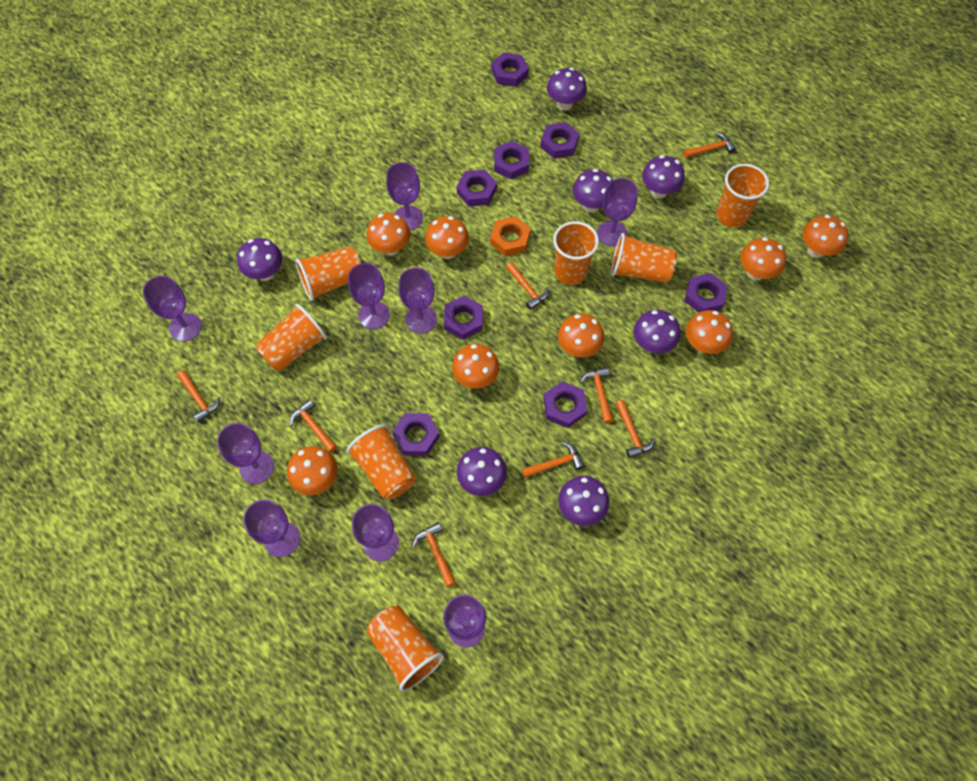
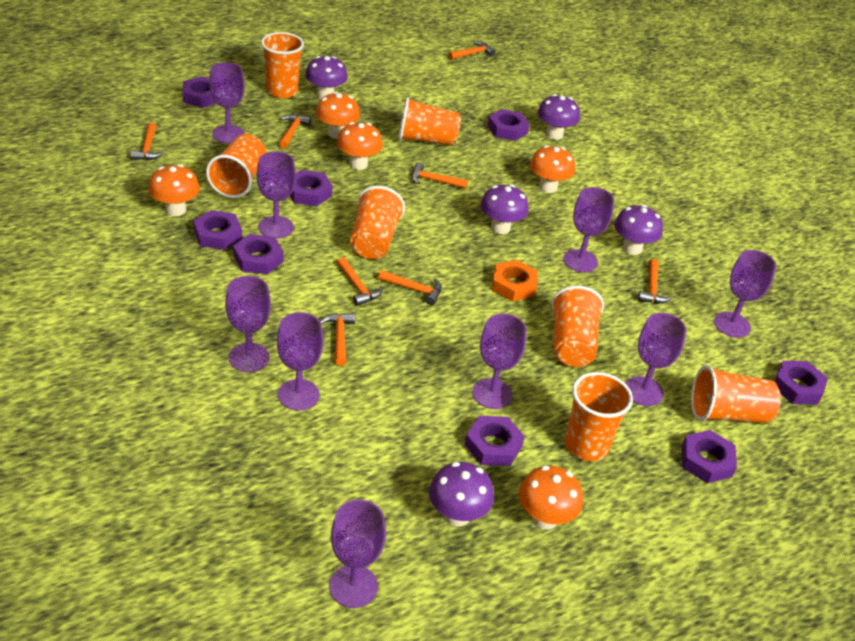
orange mushroom: 8 -> 5
purple mushroom: 7 -> 5

